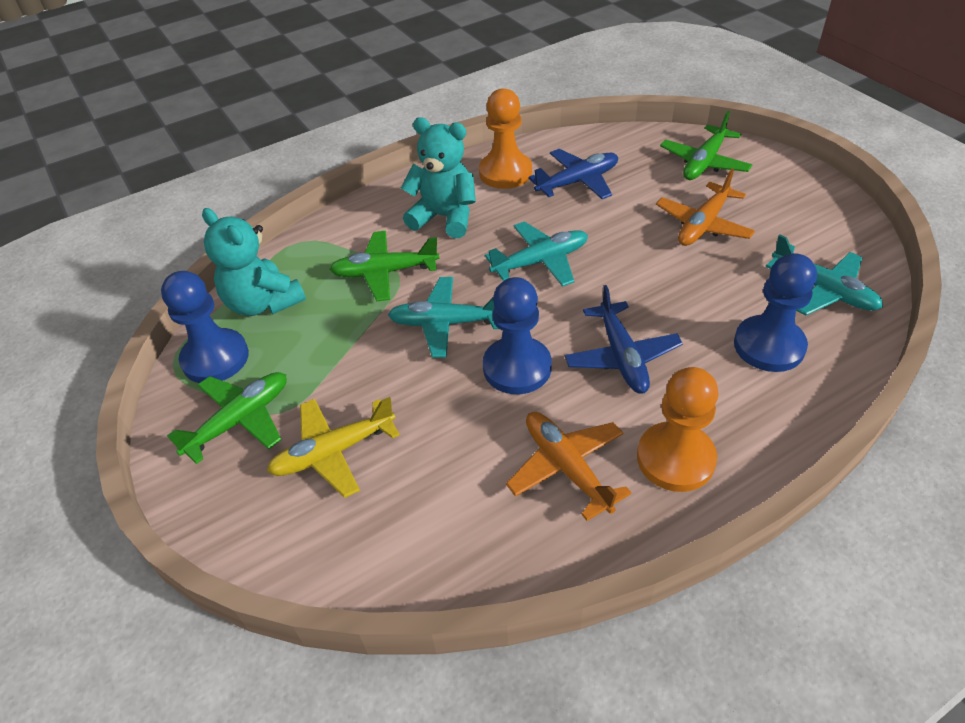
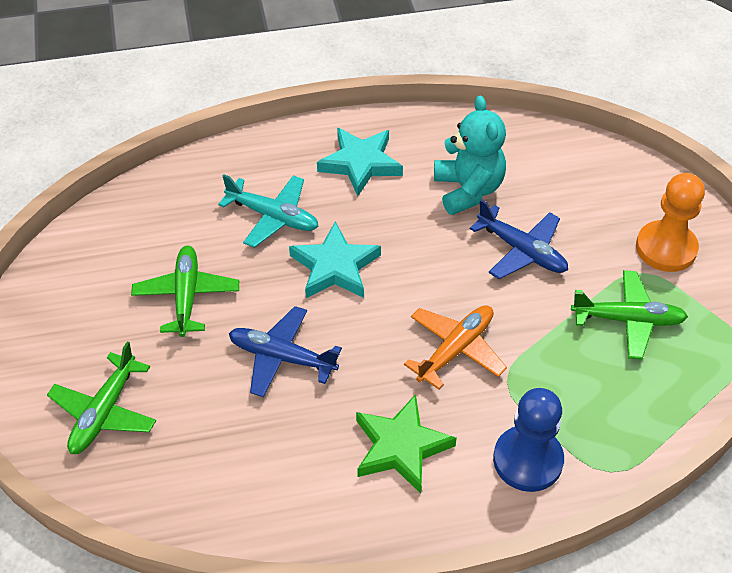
blue pawn: 3 -> 1
green star: 0 -> 1
orange pawn: 2 -> 1
orange plane: 2 -> 1
turquoise plane: 3 -> 1
turquoise star: 0 -> 2
turquoise teddy bear: 2 -> 1
yellow plane: 1 -> 0

